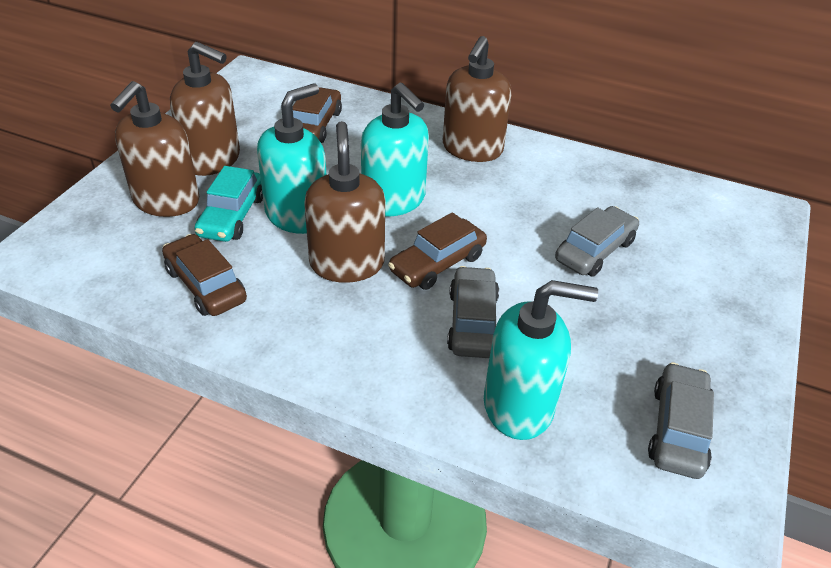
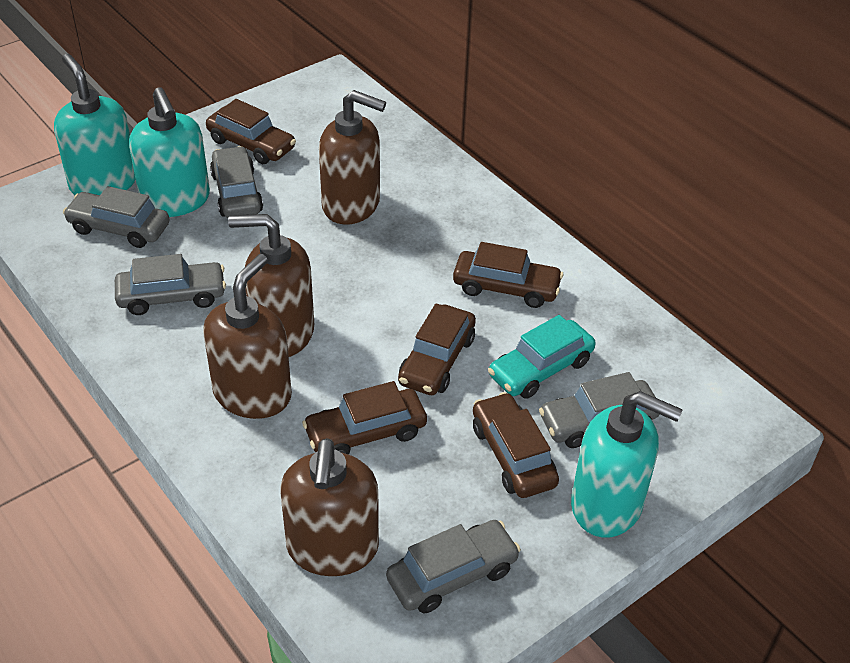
brown car: 3 -> 5
grey car: 3 -> 5

